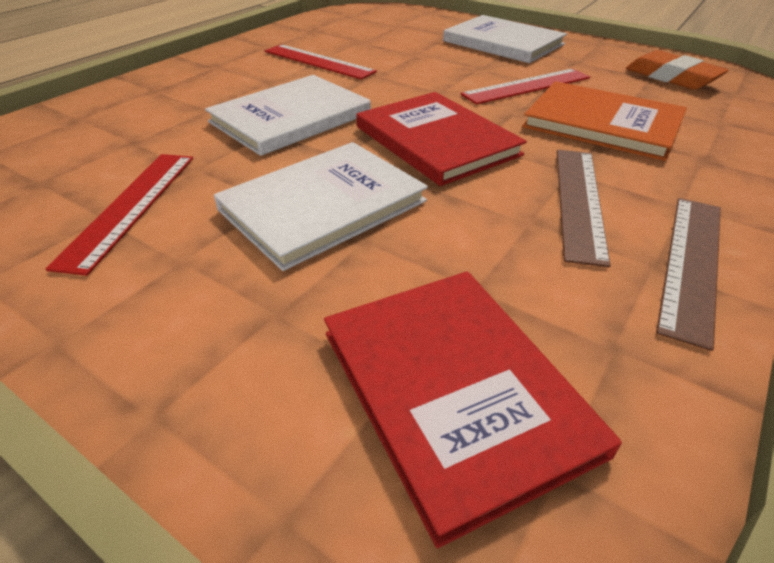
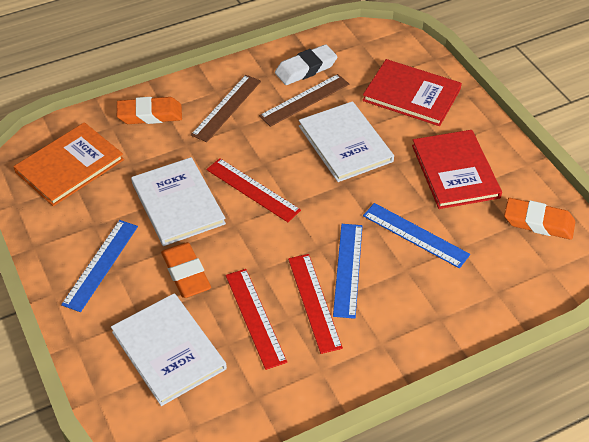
blue ruler: 0 -> 3
orange eraser: 1 -> 3
white eraser: 0 -> 1

